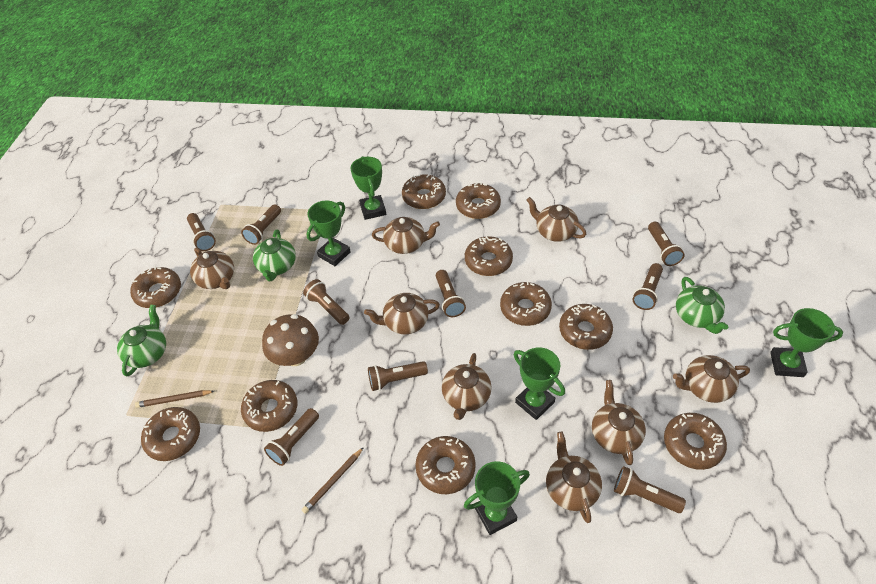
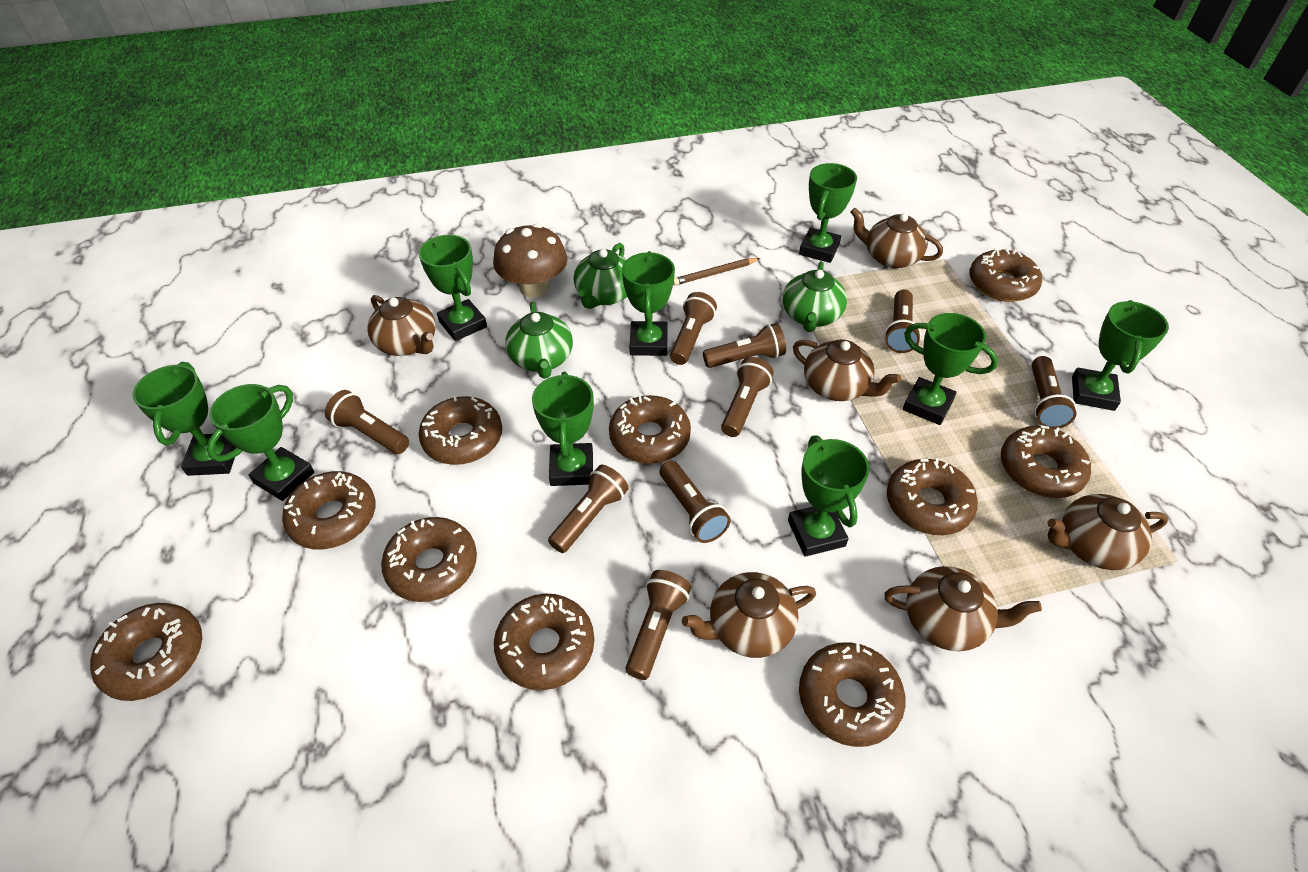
brown pencil: 2 -> 1
brown teapot: 8 -> 6
green trophy: 5 -> 9

